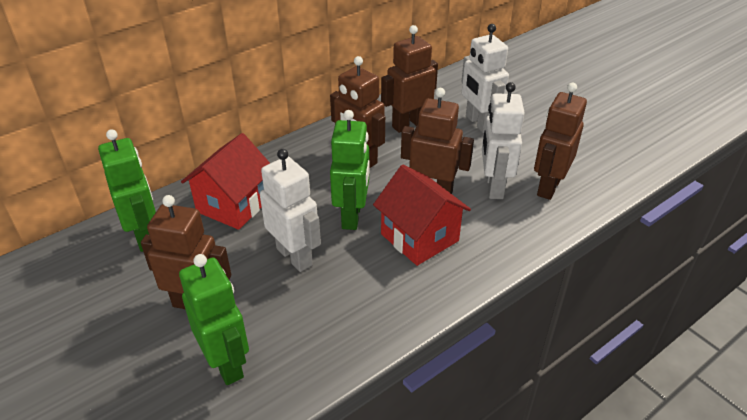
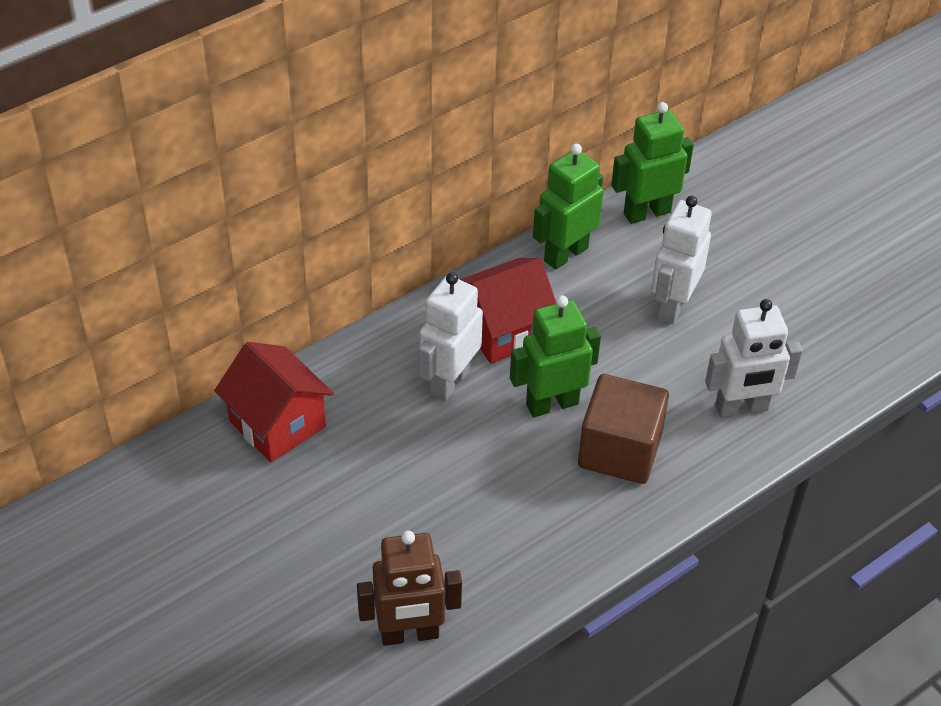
brown cube: 0 -> 1
brown robot: 5 -> 1

